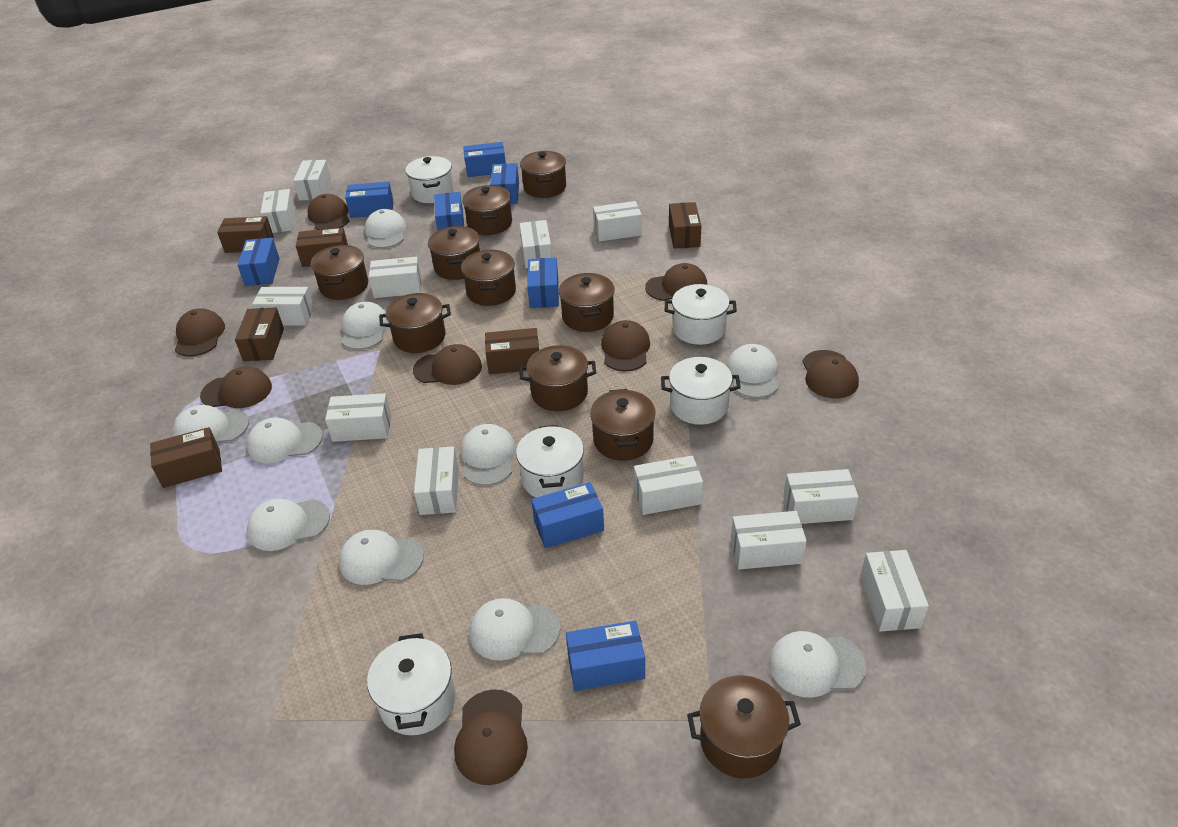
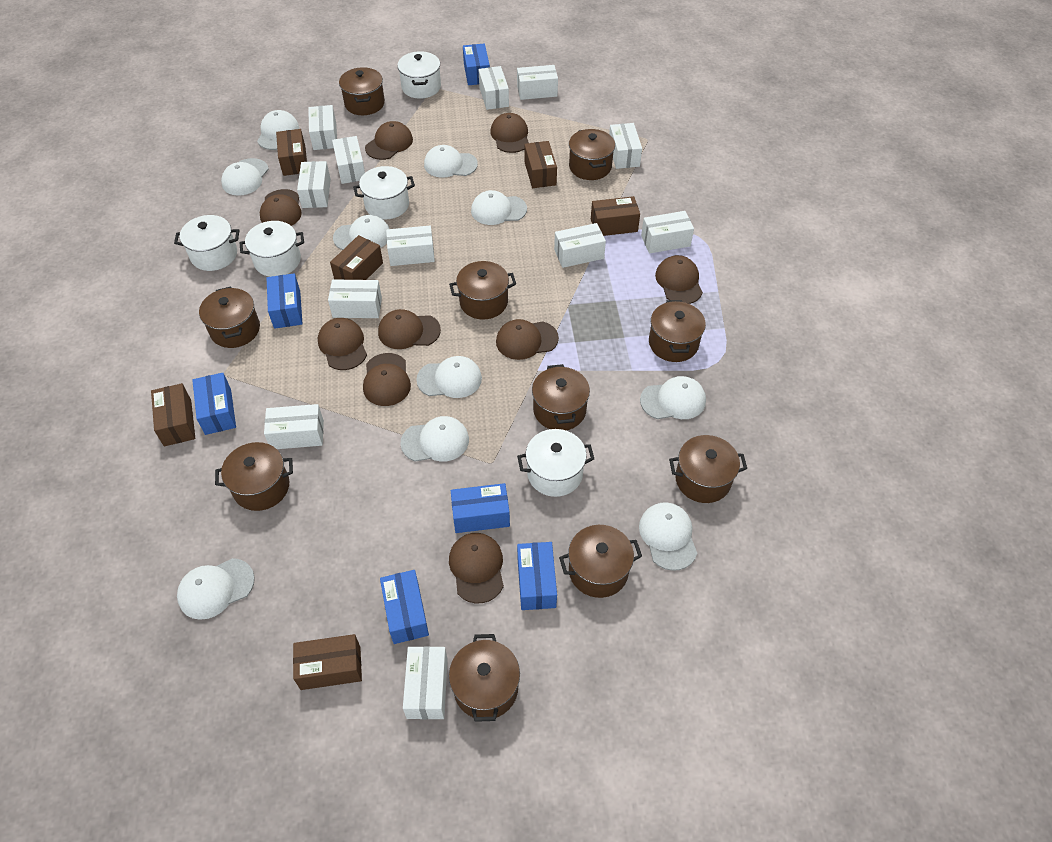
blue box: 8 -> 6
brown cap: 8 -> 9

